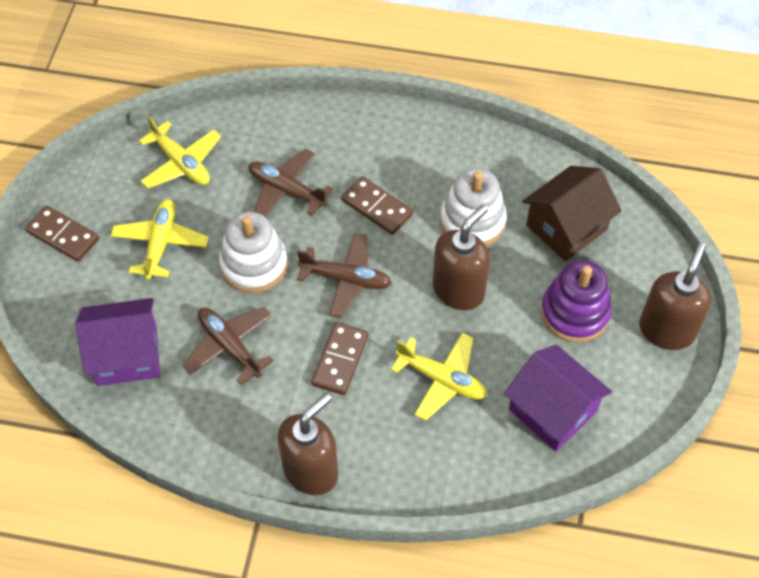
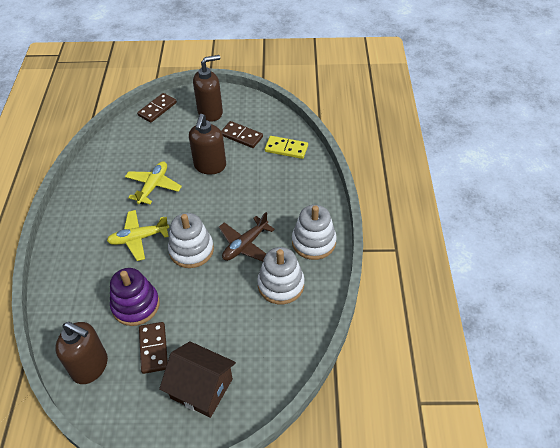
brown plane: 3 -> 1
purple house: 2 -> 0
white stacking toy: 2 -> 3
yellow domino: 0 -> 1
yellow plane: 3 -> 2

